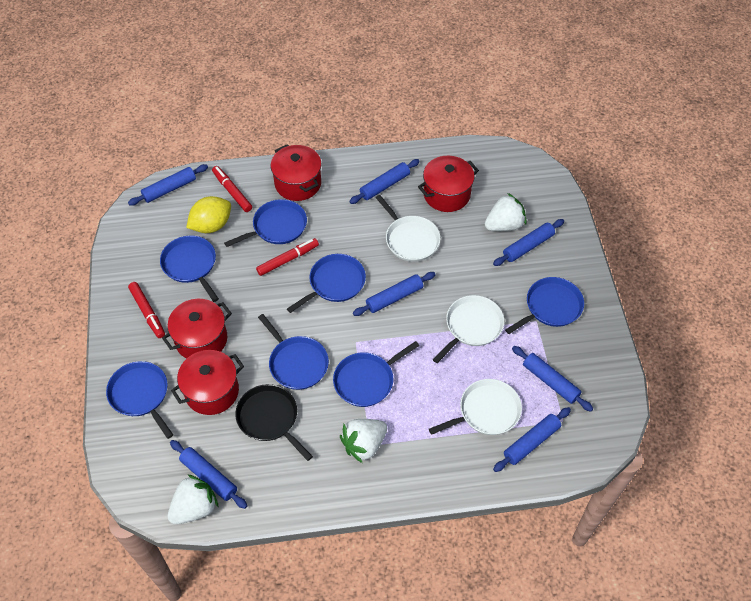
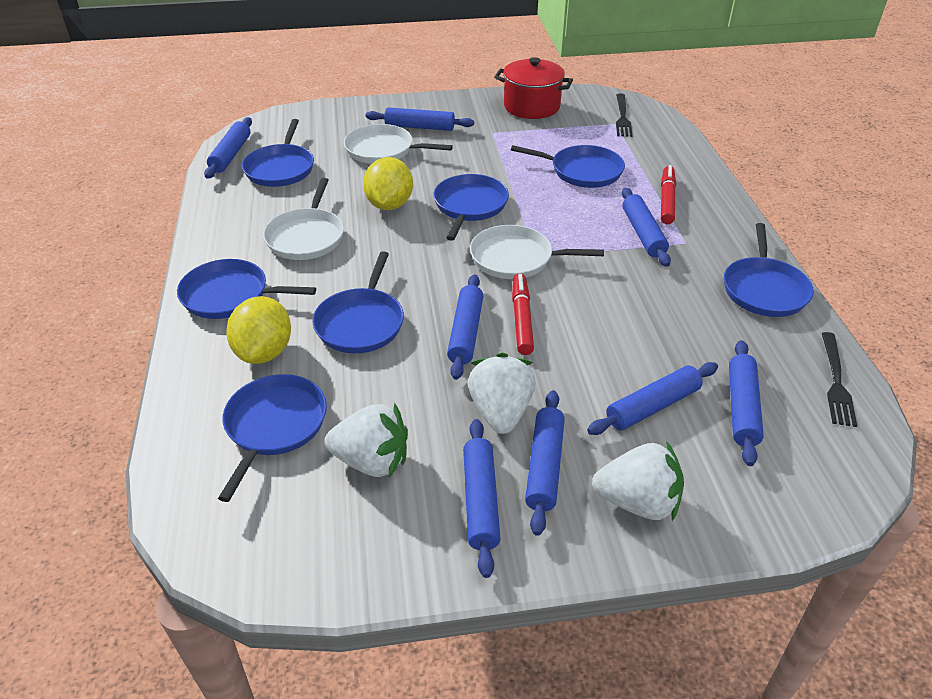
black fork: 0 -> 2
black pan: 1 -> 0
blue rolling pin: 7 -> 8
red marker: 3 -> 2
red pot: 4 -> 1
yellow lemon: 1 -> 2

